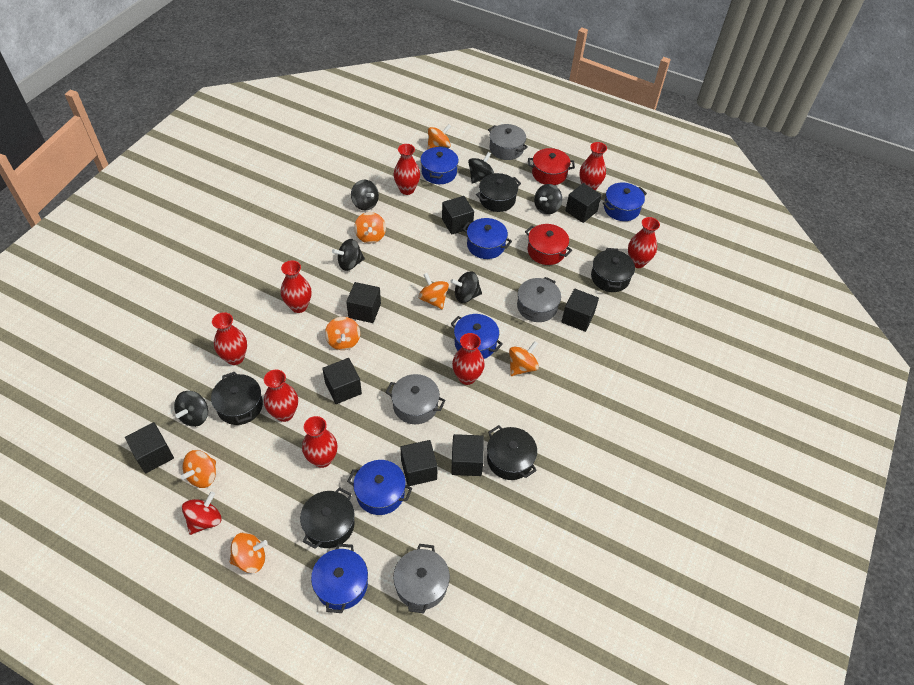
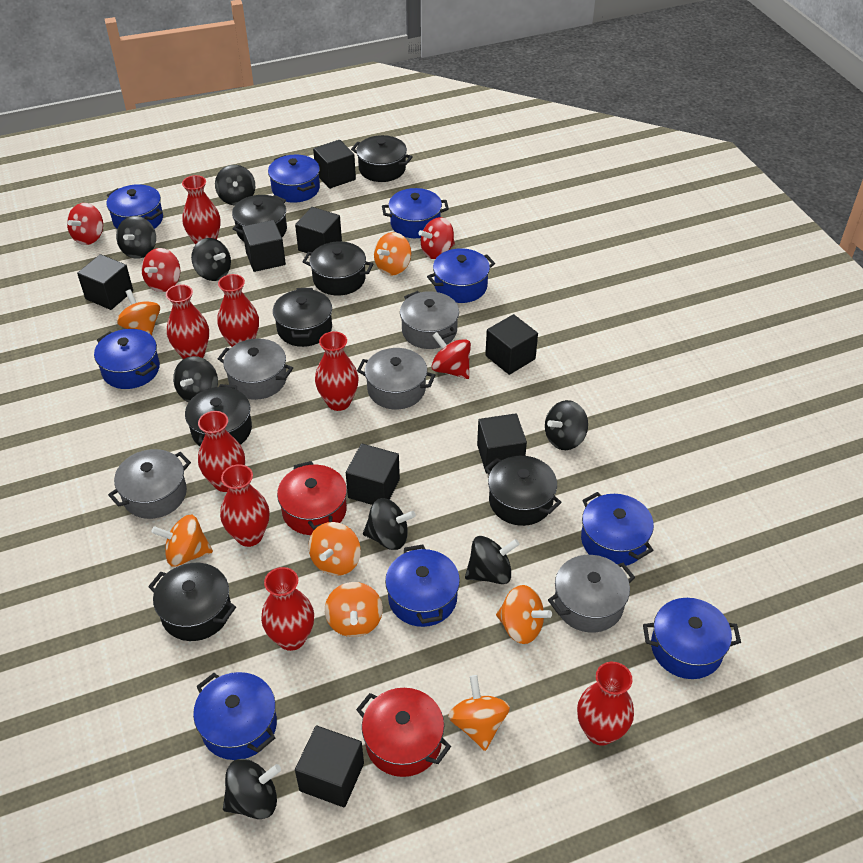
black pot: 5 -> 7
black spinning top: 6 -> 8
blue pot: 6 -> 9
grey pot: 4 -> 5
red spinning top: 1 -> 4

